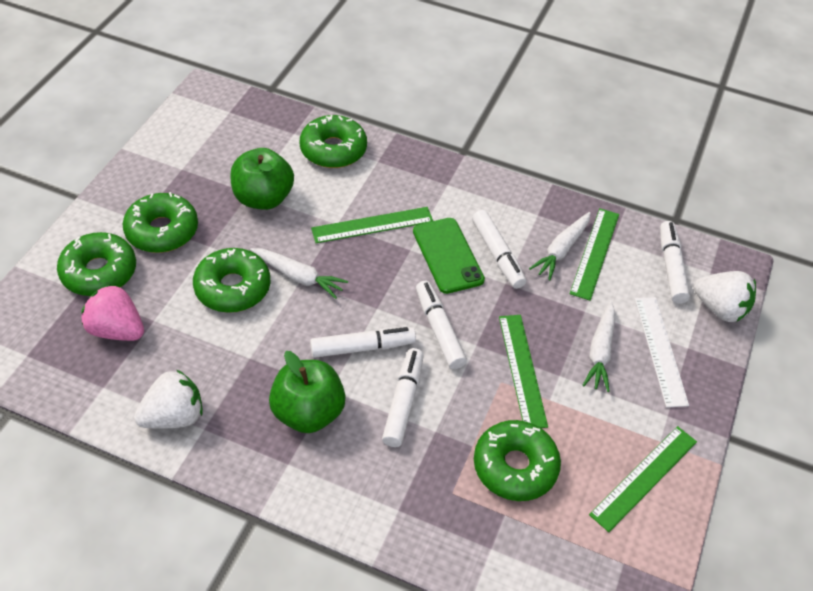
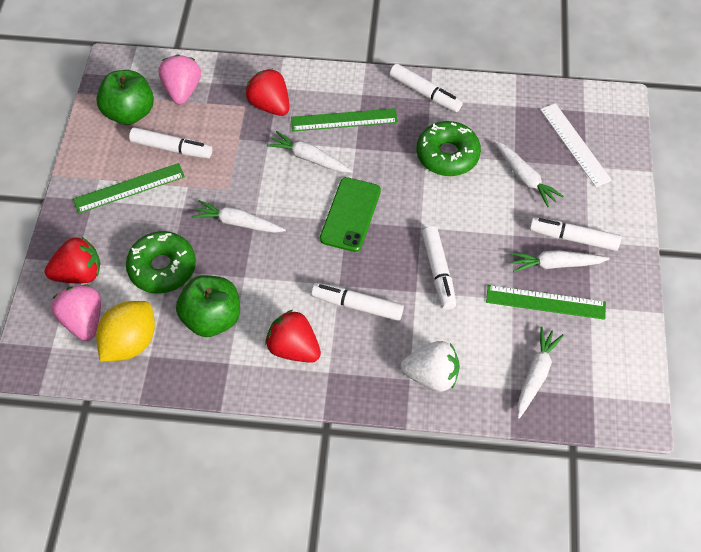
green donut: 5 -> 2
green ruler: 4 -> 3
pink strawberry: 1 -> 2
red strawberry: 0 -> 3
white carrot: 3 -> 5
white strawberry: 2 -> 1
yellow lemon: 0 -> 1

